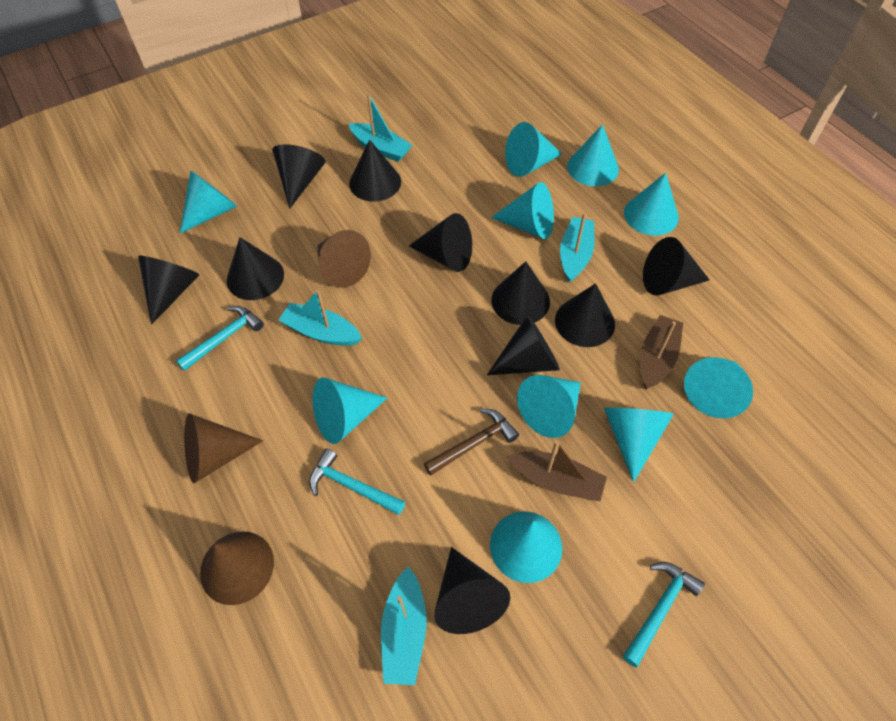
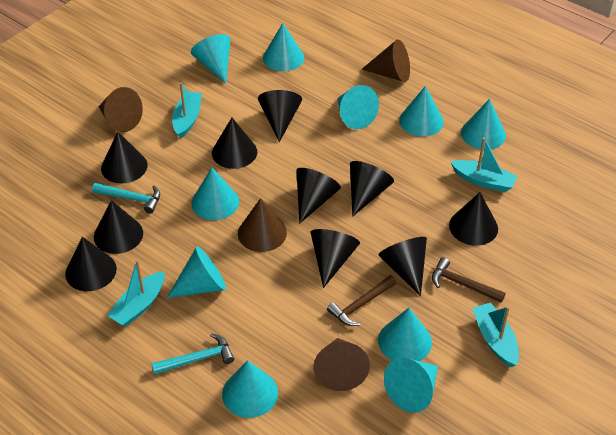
brown boat: 2 -> 0
brown cone: 3 -> 4
brown hammer: 1 -> 2
turquoise hammer: 3 -> 2

